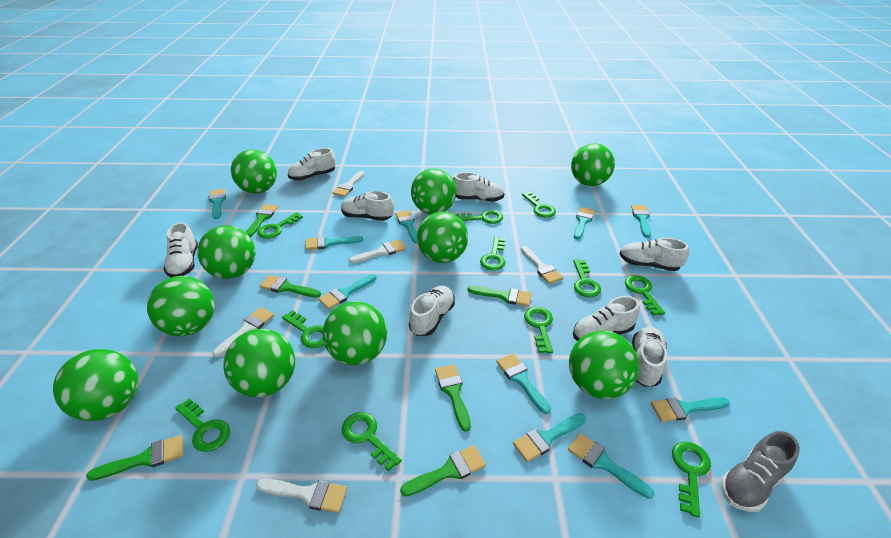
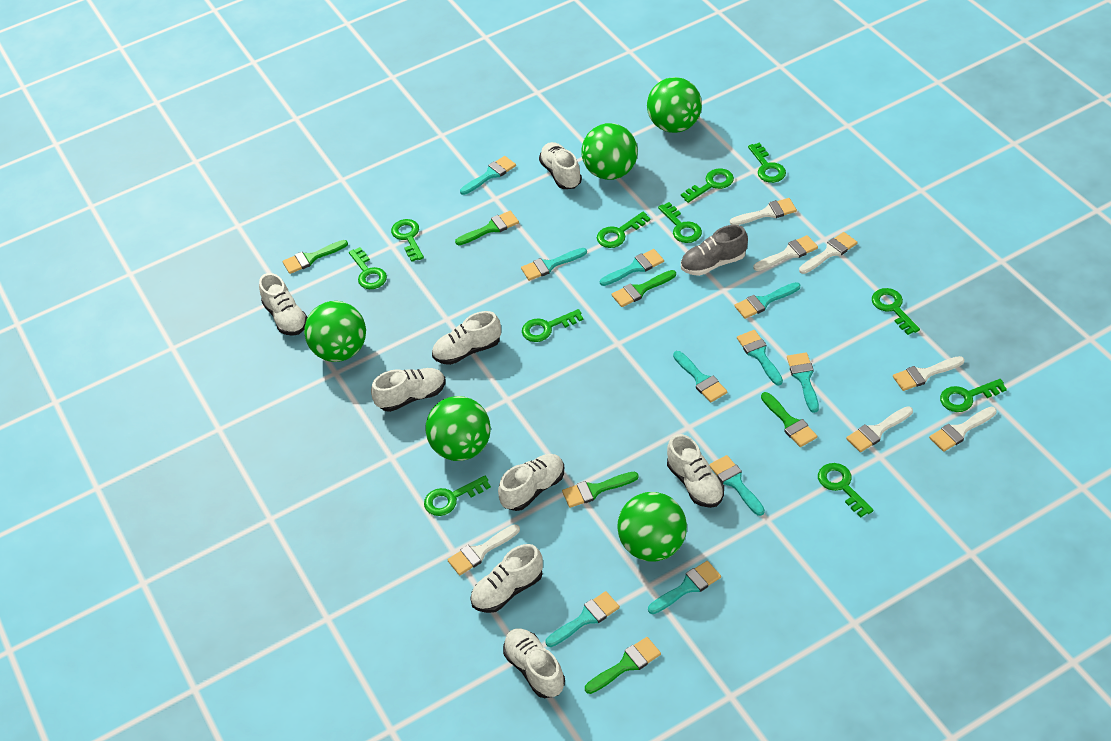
green ball: 10 -> 5
white brush: 5 -> 7

